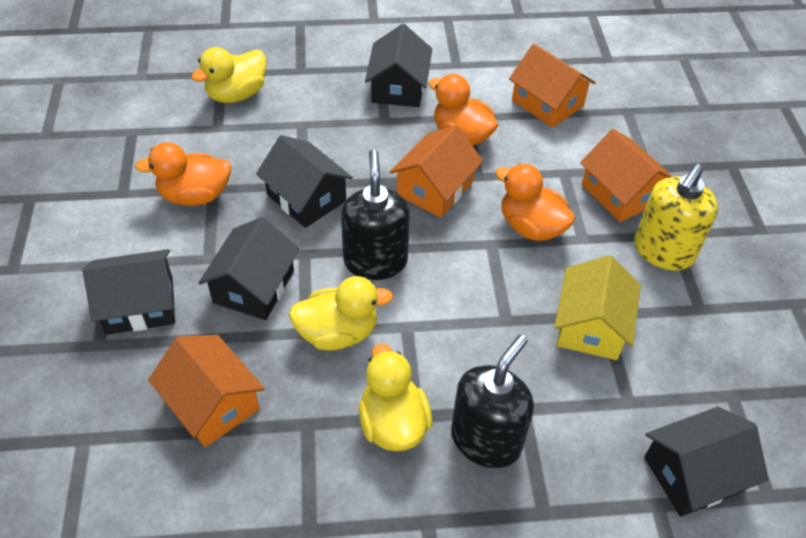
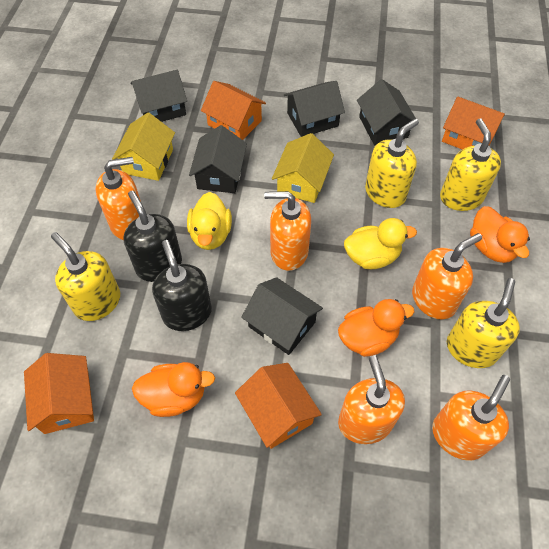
orange soap dispenser: 0 -> 5
yellow duck: 3 -> 2
yellow house: 1 -> 2
yellow soap dispenser: 1 -> 4

